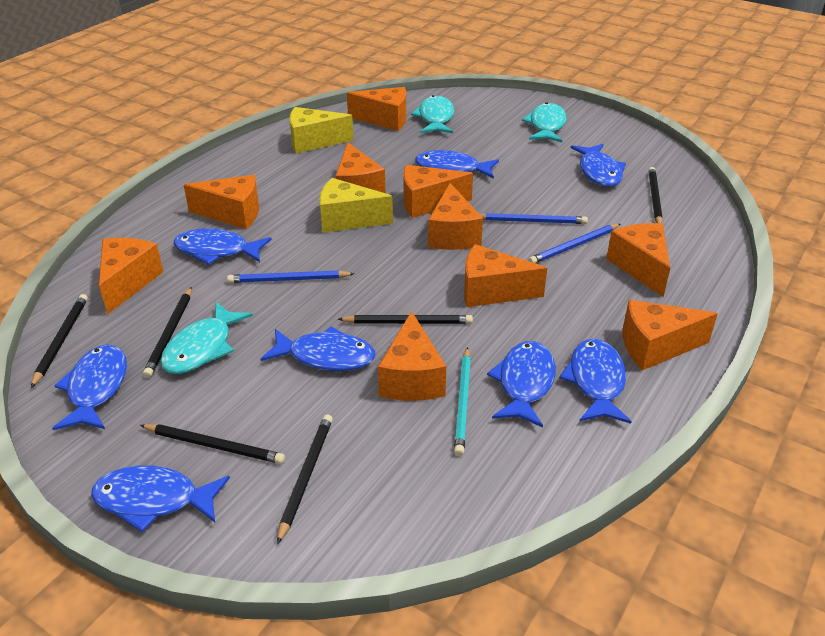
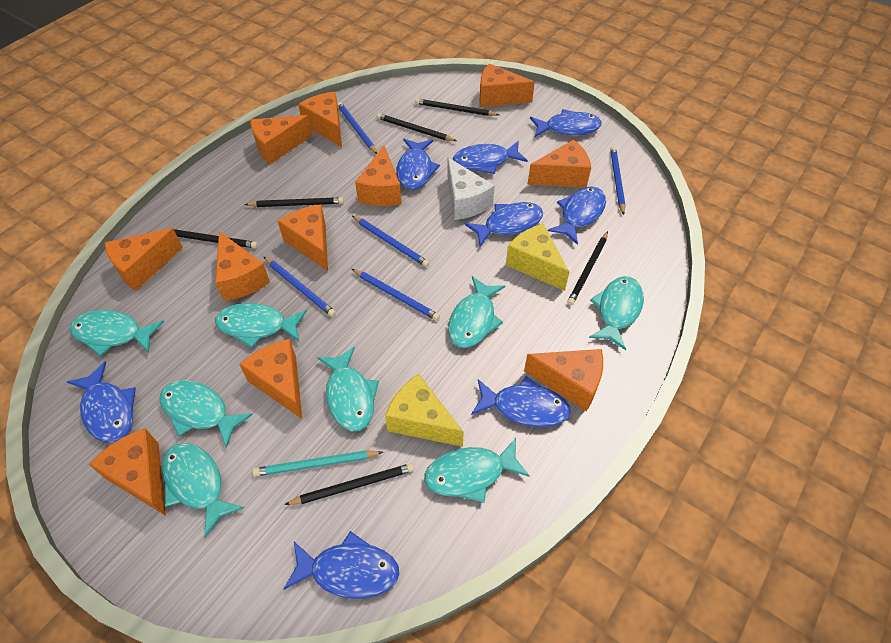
blue pencil: 3 -> 5
orange cheese: 10 -> 11
turquoise fish: 3 -> 8
white cheese: 0 -> 1

